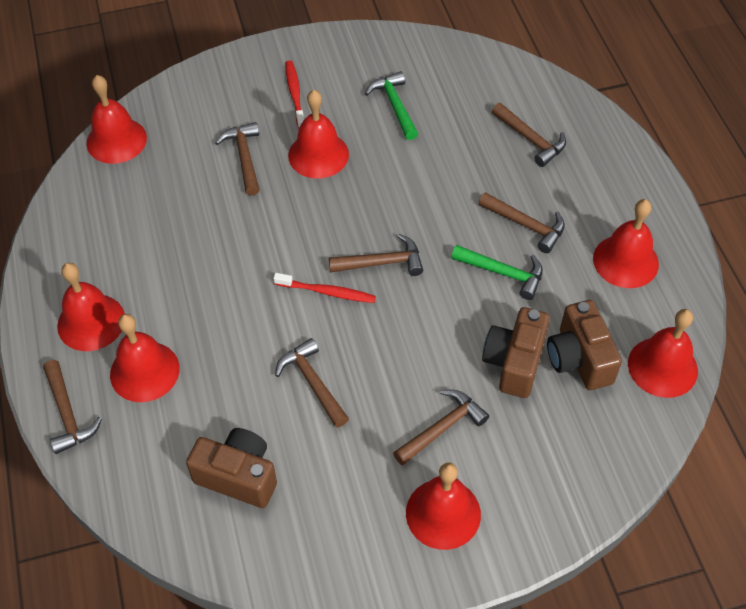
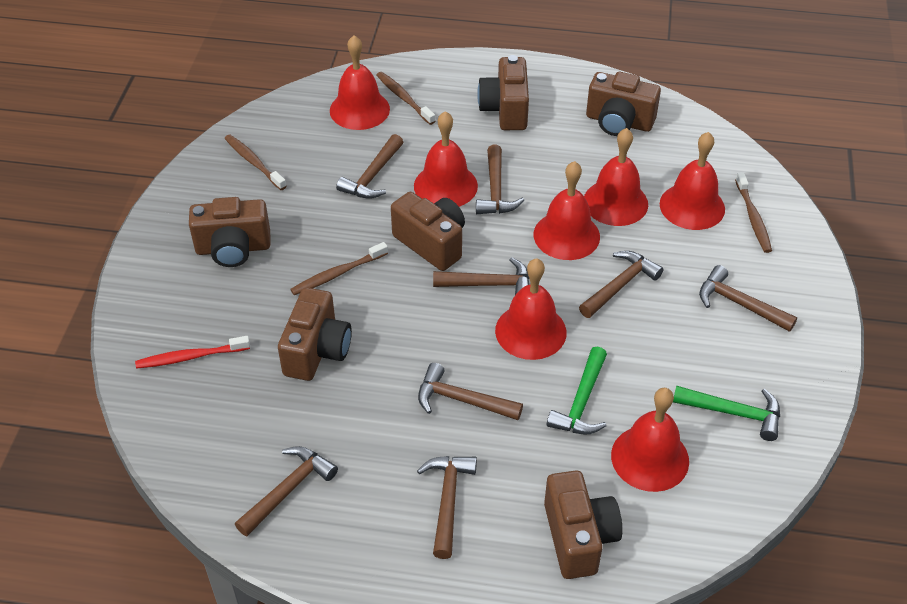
brown camera: 3 -> 6
brown hammer: 7 -> 8
brown toothbrush: 0 -> 4
red toothbrush: 2 -> 1

